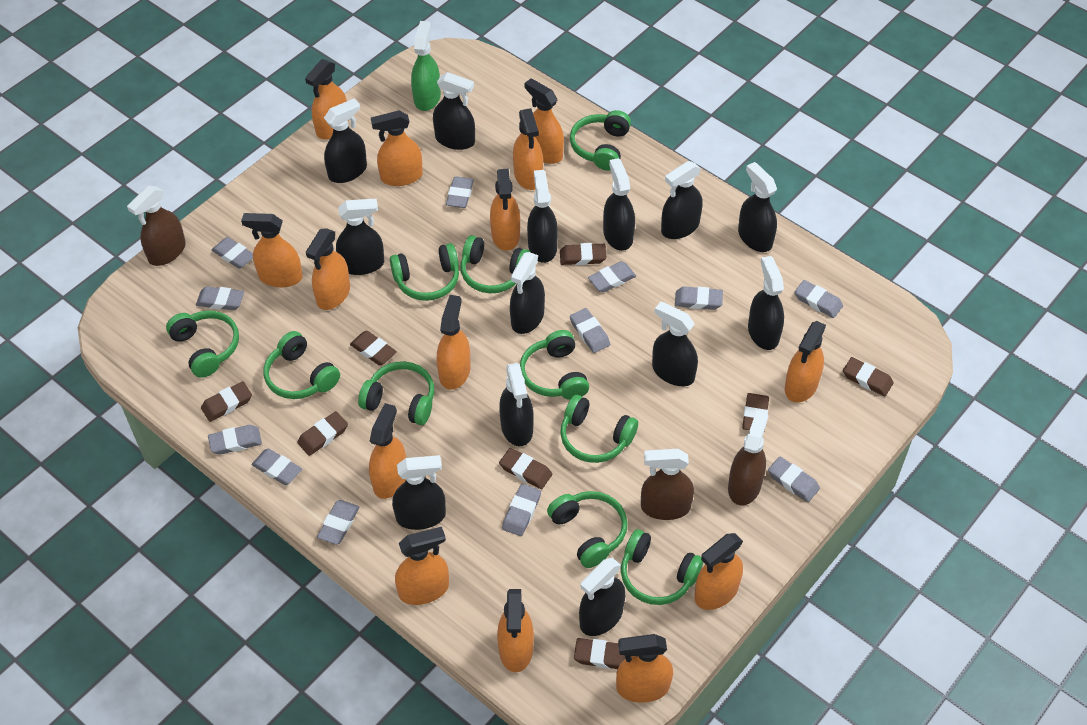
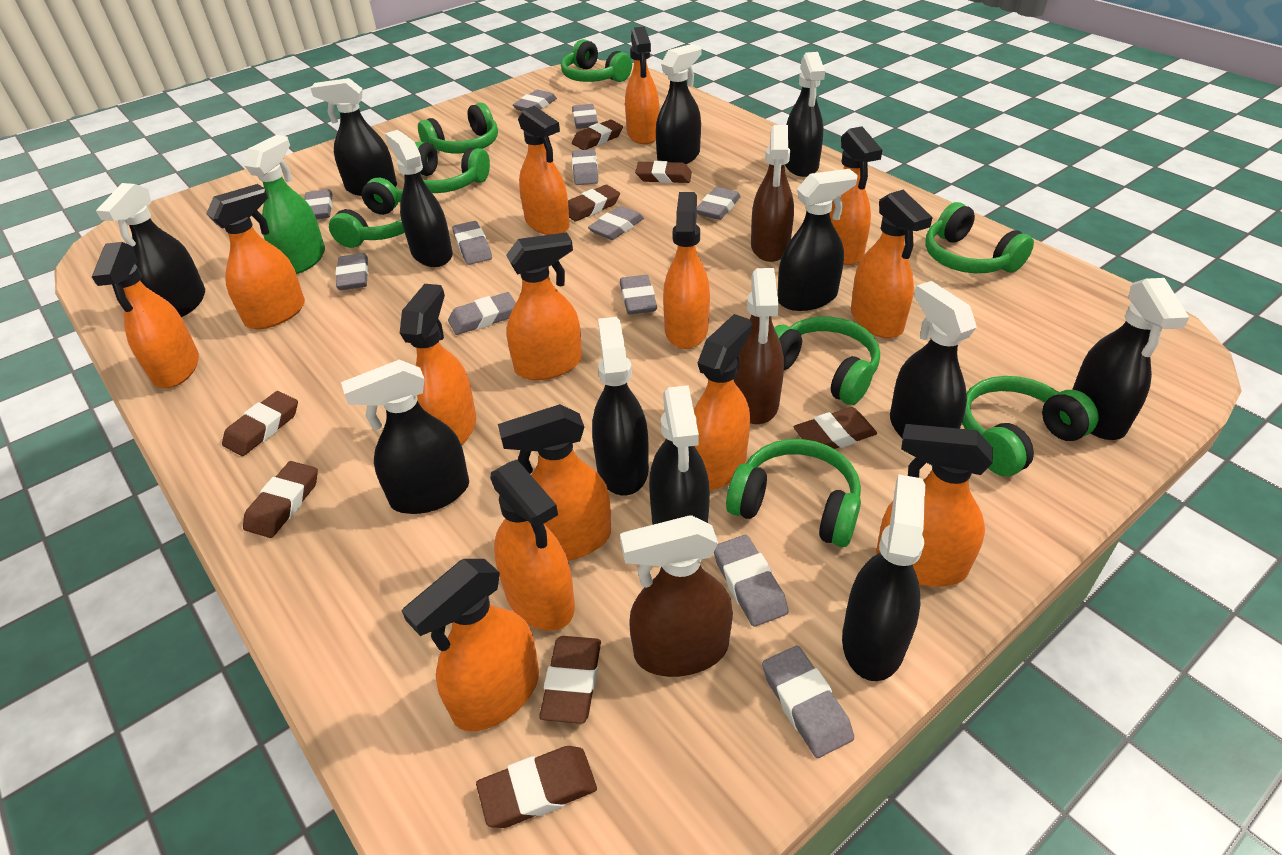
black spray bottle: 13 -> 12
green headphones: 10 -> 8

